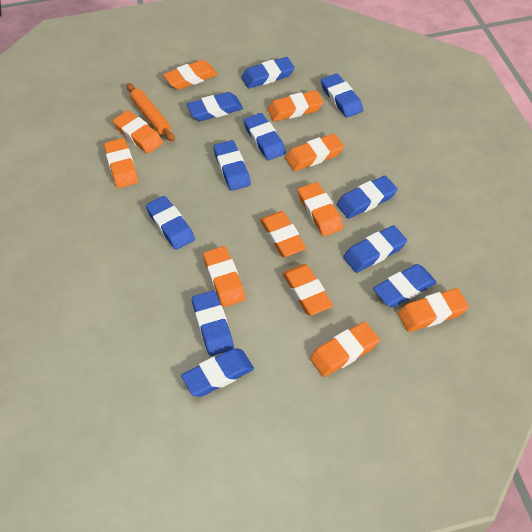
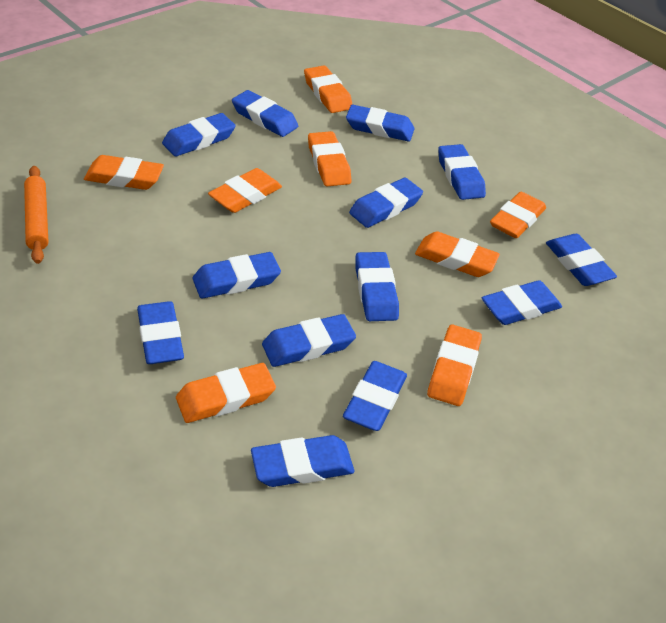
blue eraser: 11 -> 13
orange eraser: 11 -> 8

